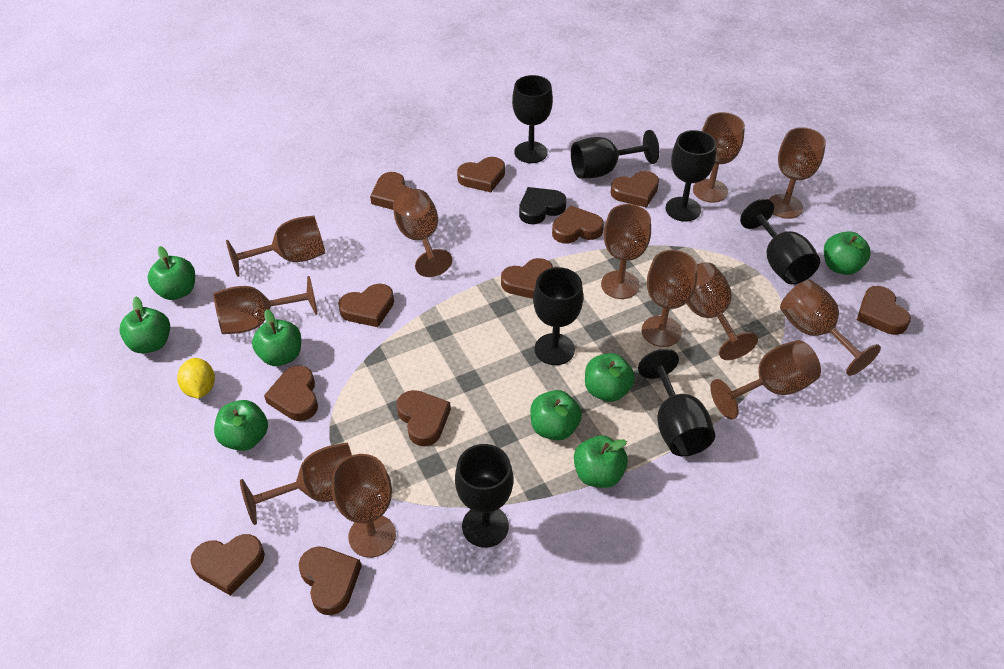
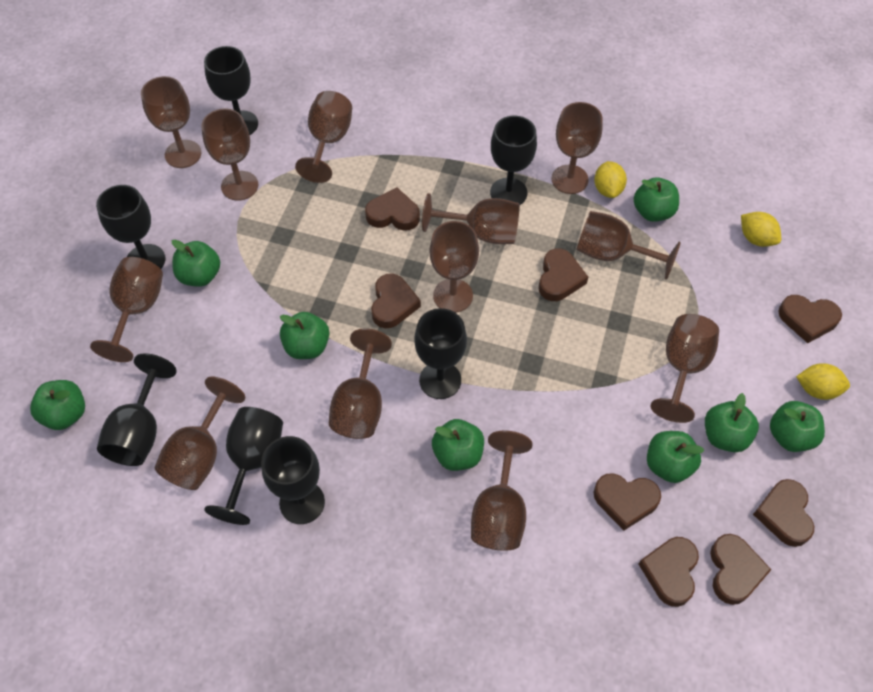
black heart: 1 -> 0
brown heart: 11 -> 8
yellow lemon: 1 -> 3

